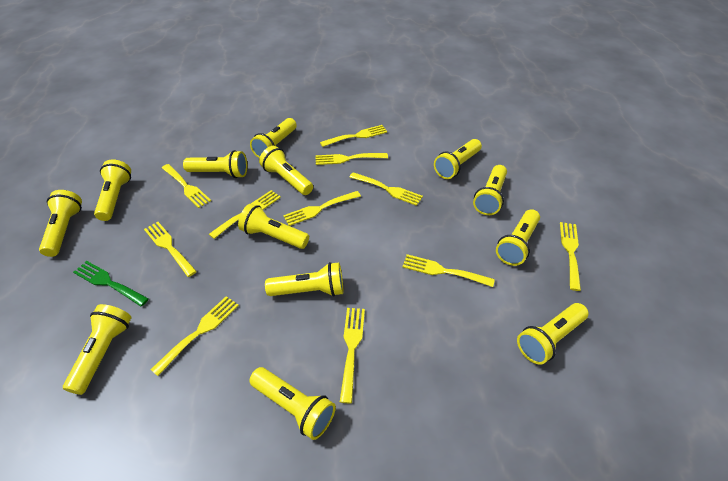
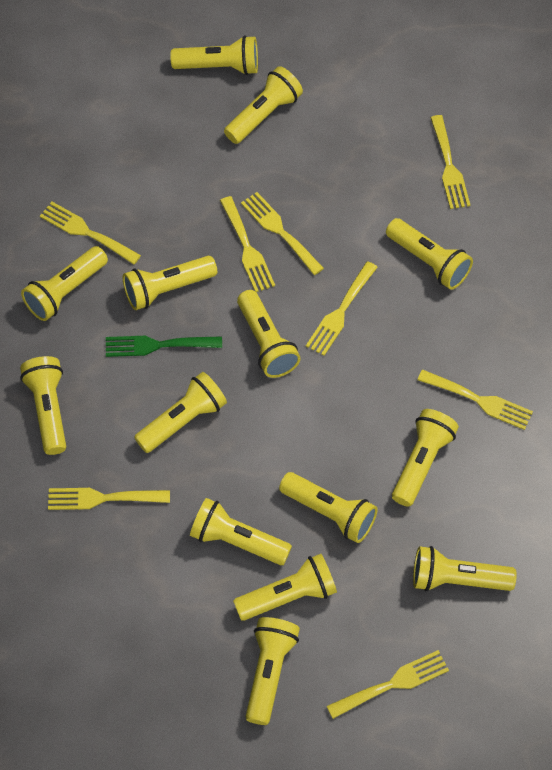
yellow flashlight: 13 -> 14
yellow fork: 11 -> 8

